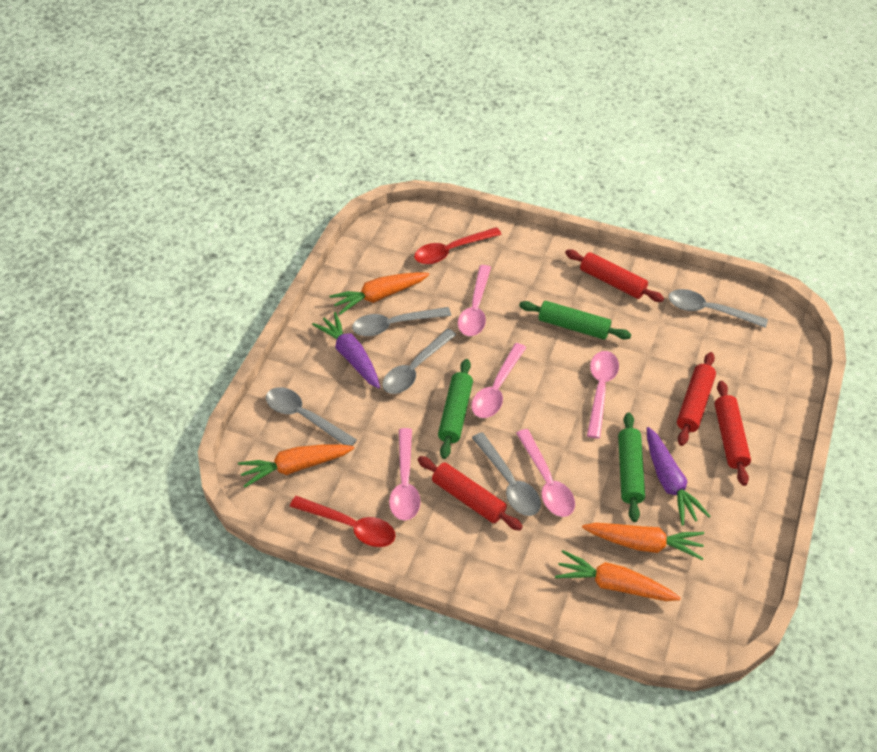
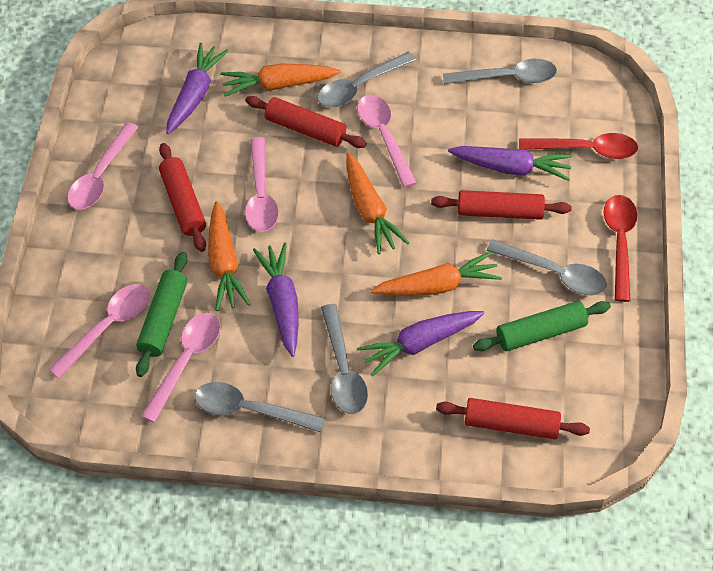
green rolling pin: 3 -> 2
purple carrot: 2 -> 4

